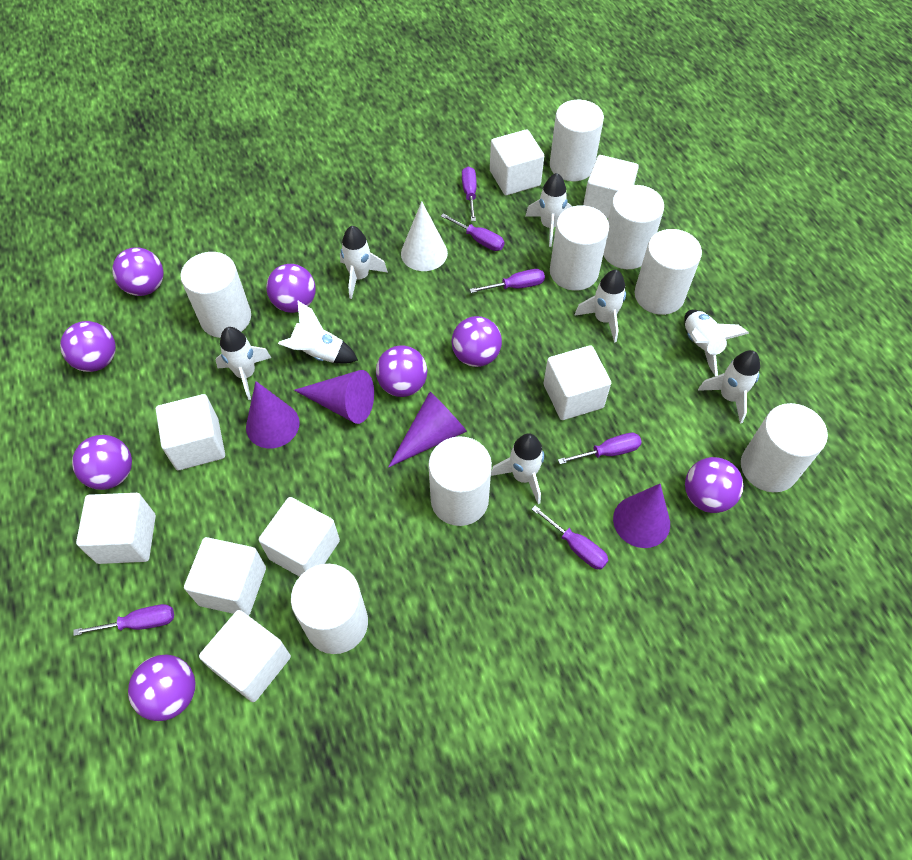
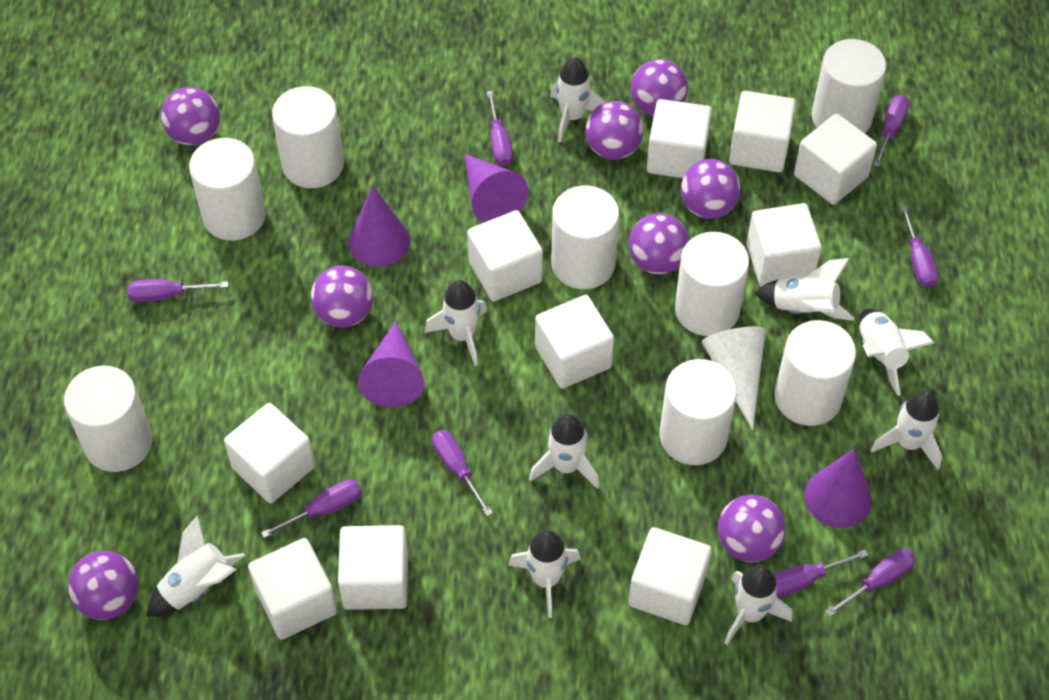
purple screwdriver: 6 -> 8
white cube: 8 -> 10
white rocket: 8 -> 9

